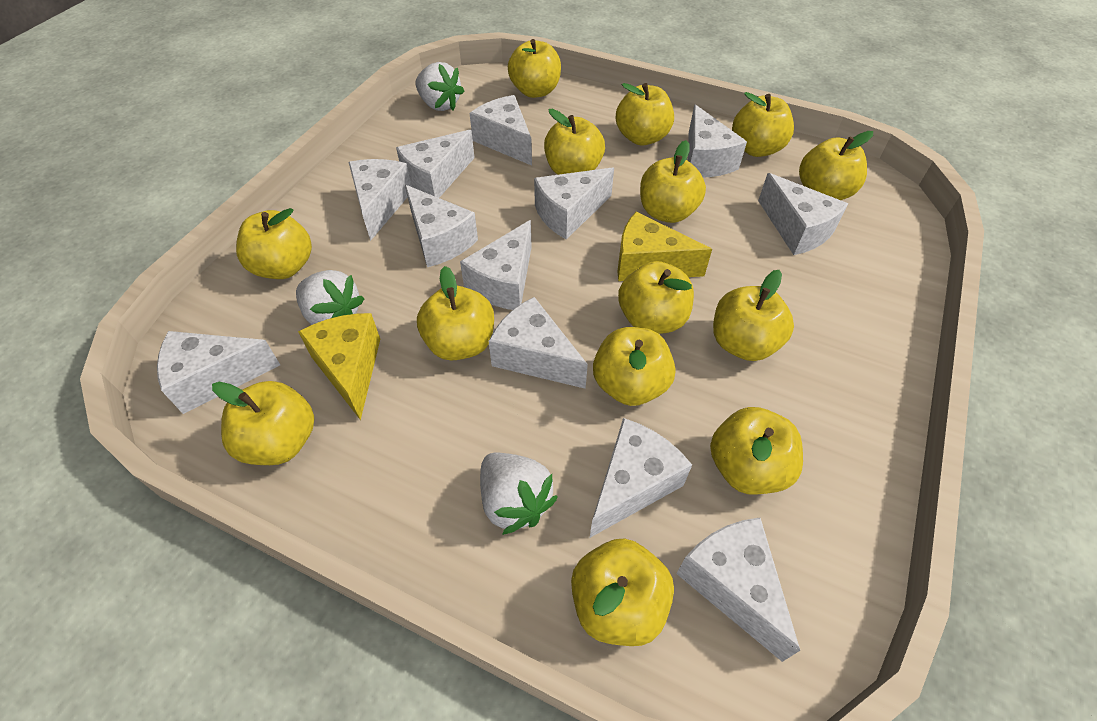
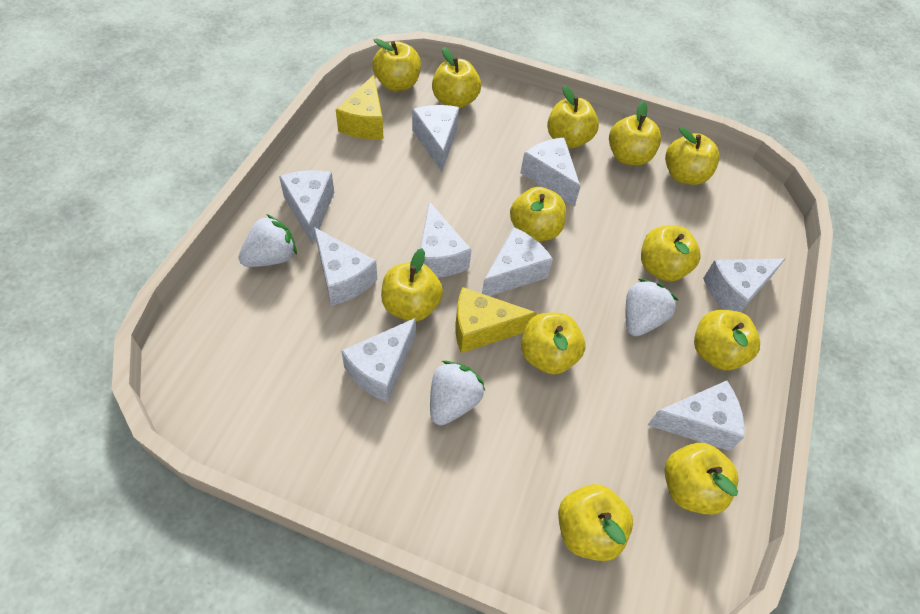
white cheese: 12 -> 9
yellow apple: 14 -> 12

